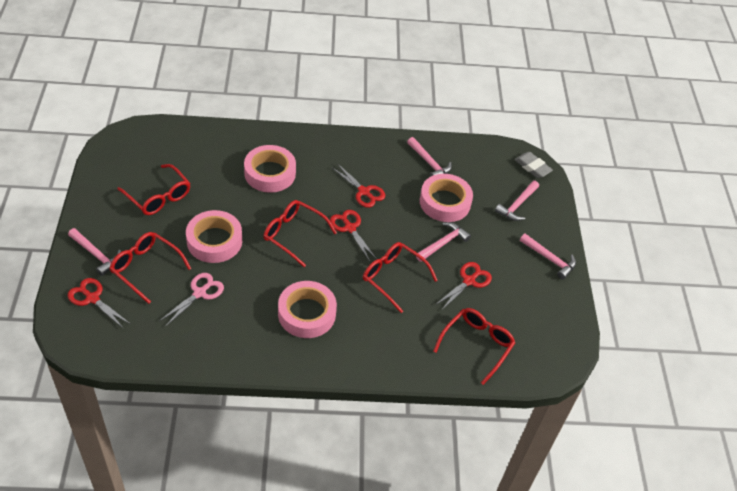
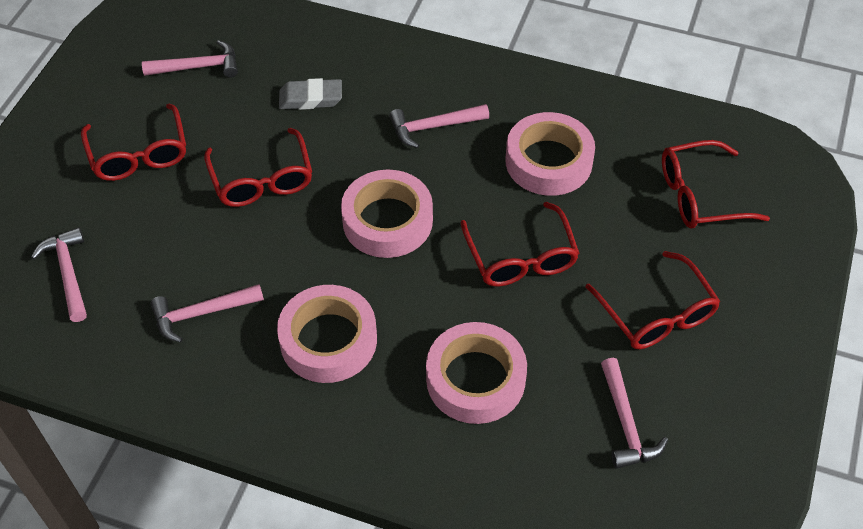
pink scissors: 1 -> 0
red scissors: 4 -> 0

